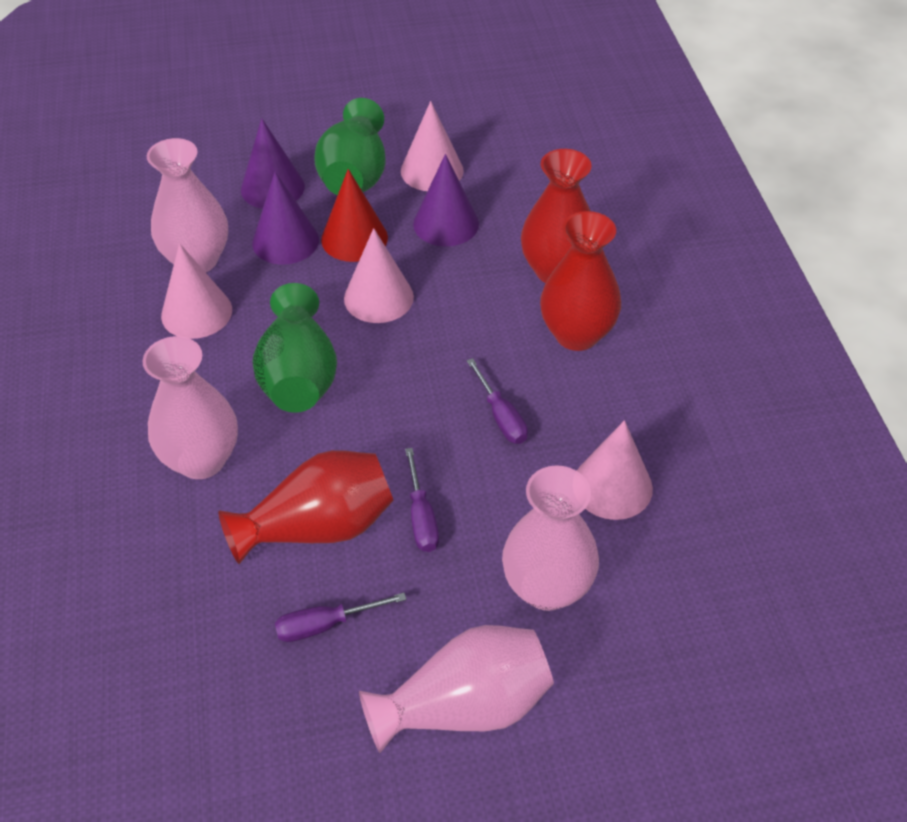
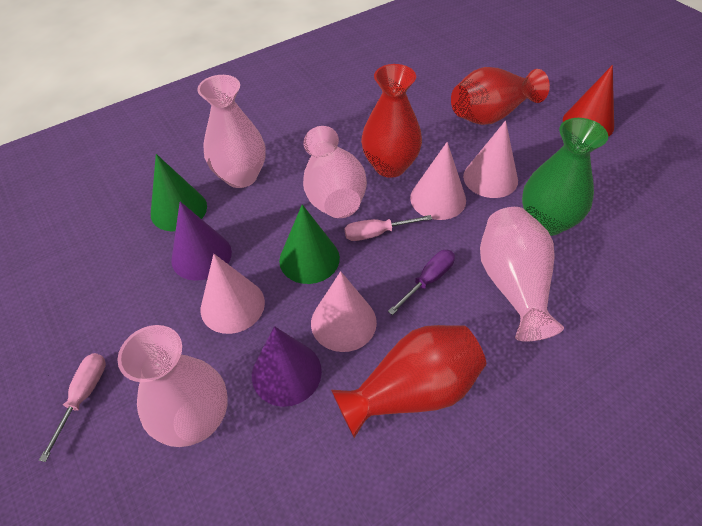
green cone: 0 -> 2
green vase: 2 -> 1
pink screwdriver: 0 -> 2
purple cone: 3 -> 2
purple screwdriver: 3 -> 1

